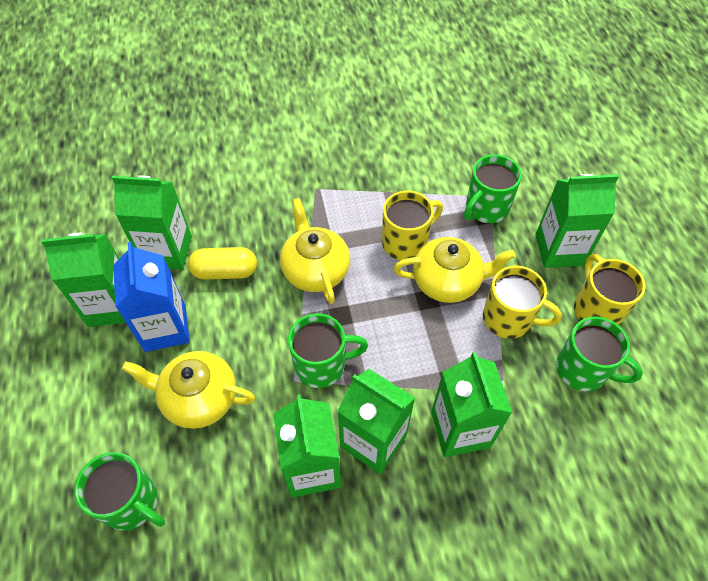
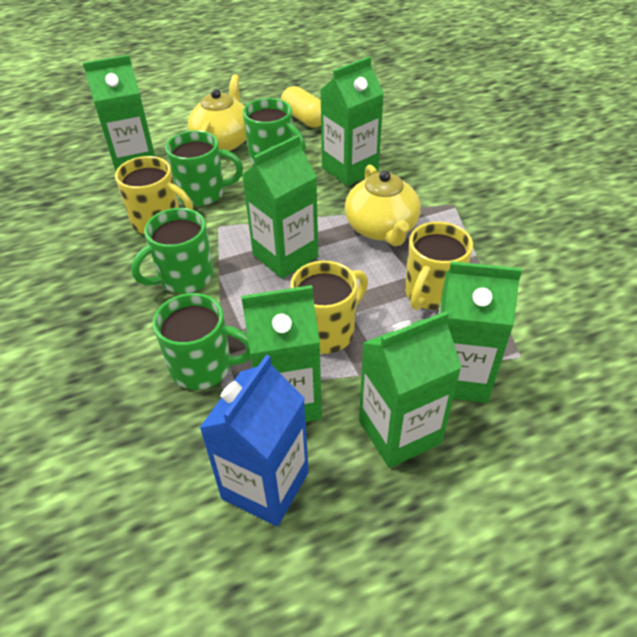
yellow teapot: 3 -> 2

